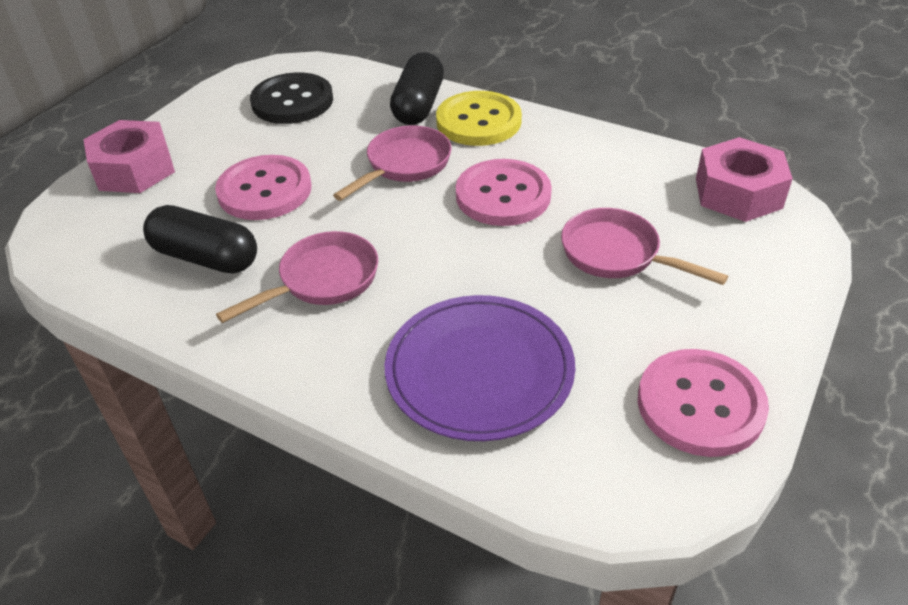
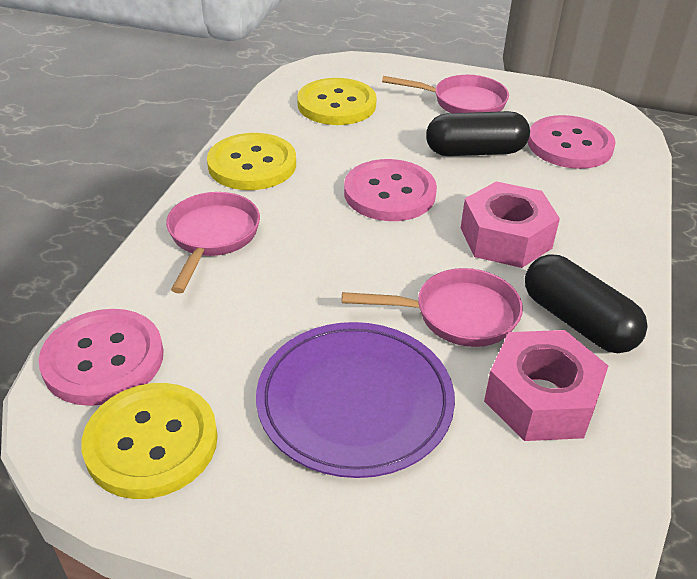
black button: 1 -> 0
yellow button: 1 -> 3

